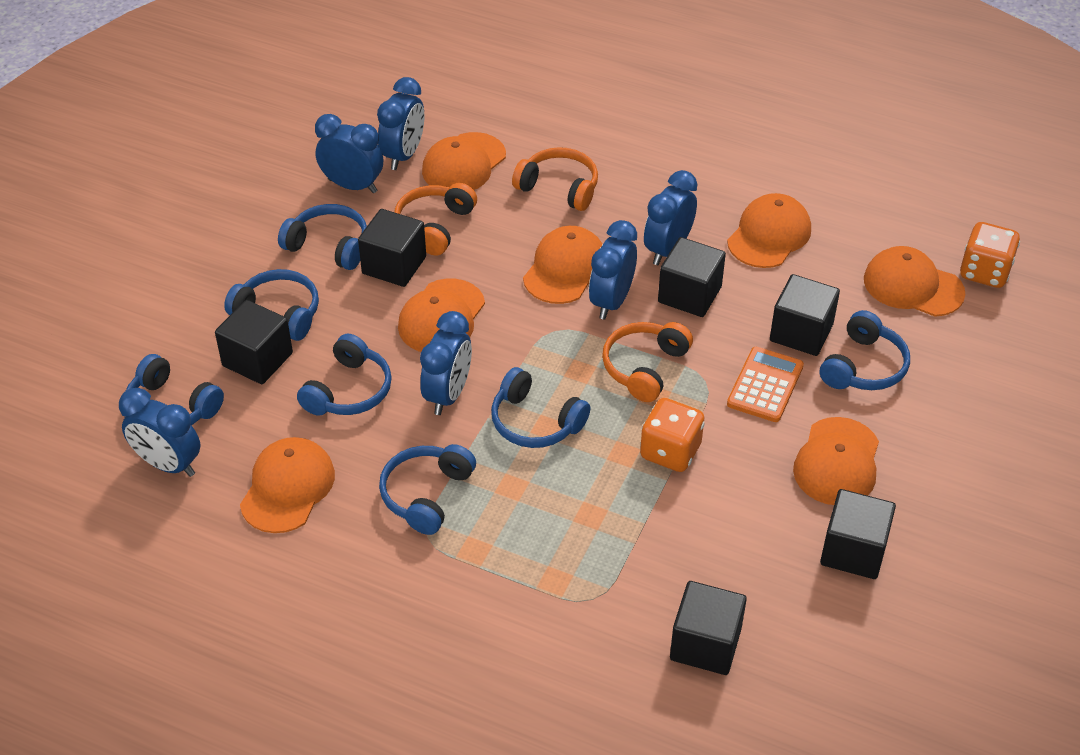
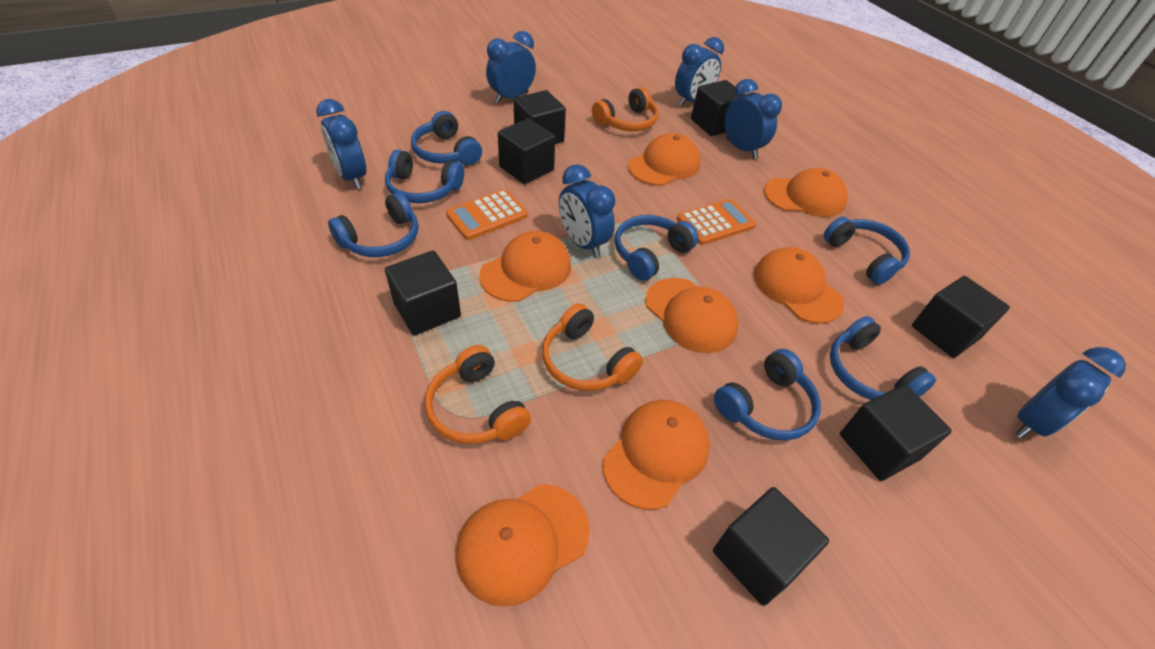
black cube: 6 -> 7
orange calculator: 1 -> 2
orange dice: 2 -> 0

